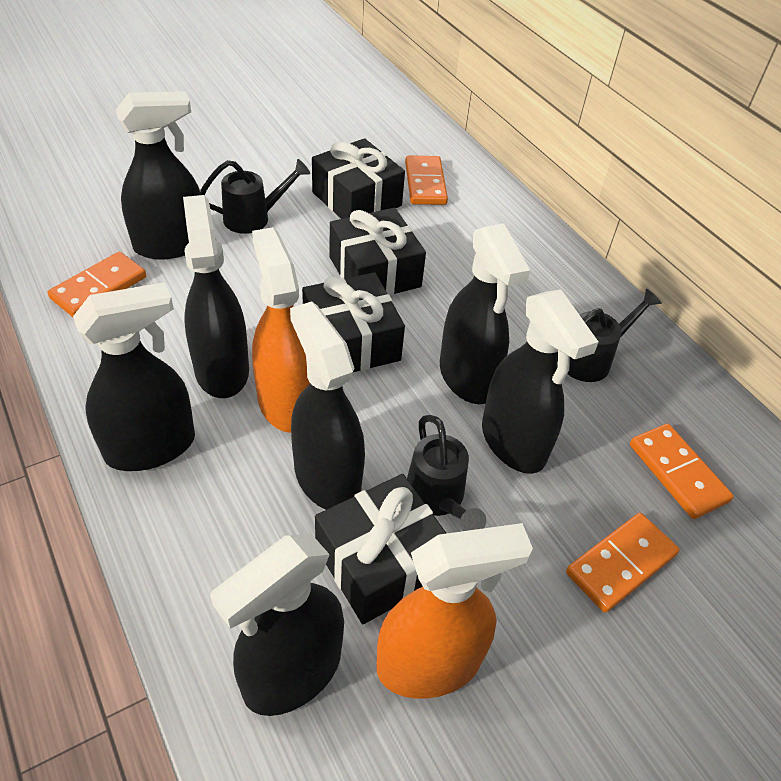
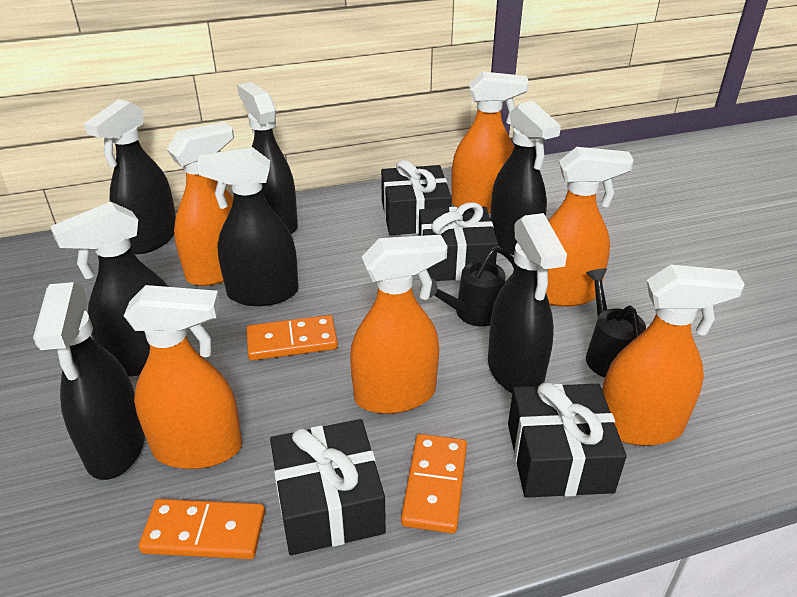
black watering can: 3 -> 2
orange domino: 4 -> 3
orange spray bottle: 2 -> 6

